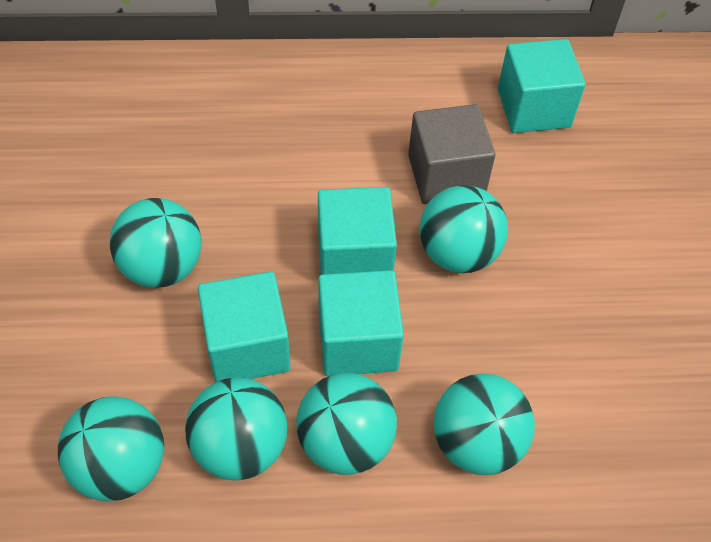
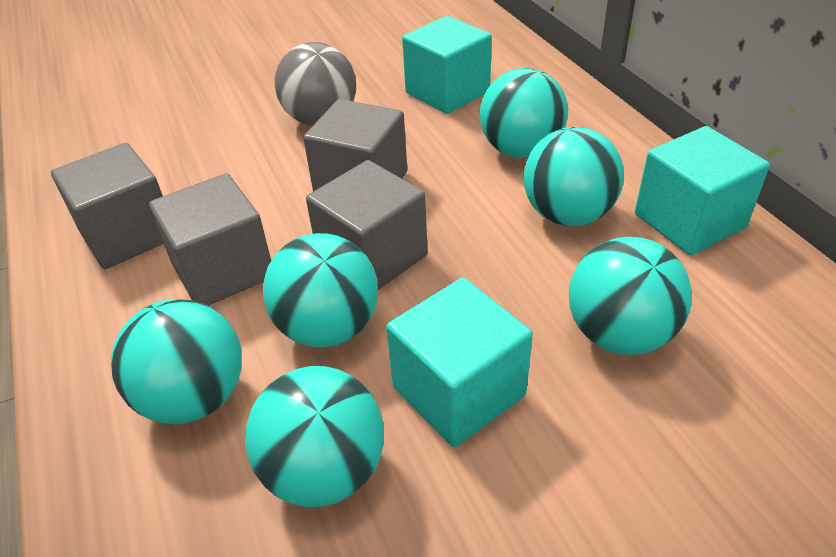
grey ball: 0 -> 1
grey cube: 1 -> 4
turquoise cube: 4 -> 3

